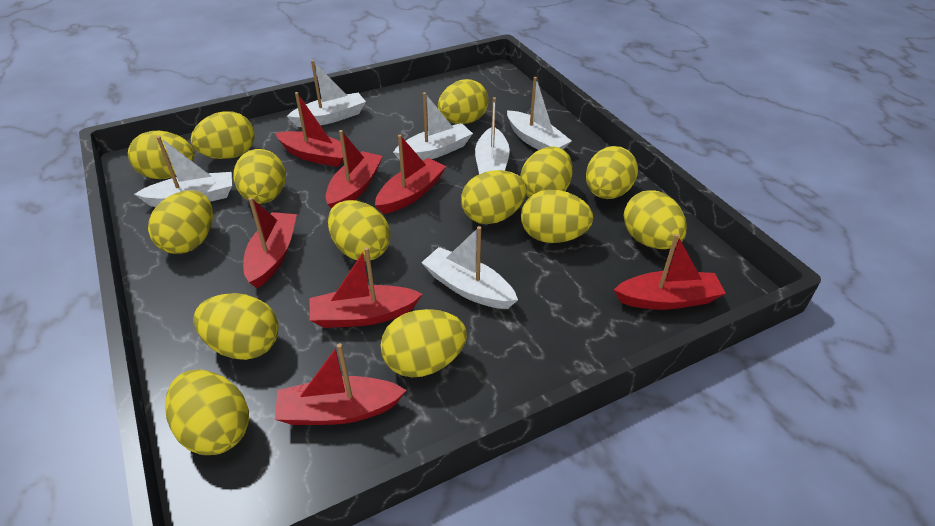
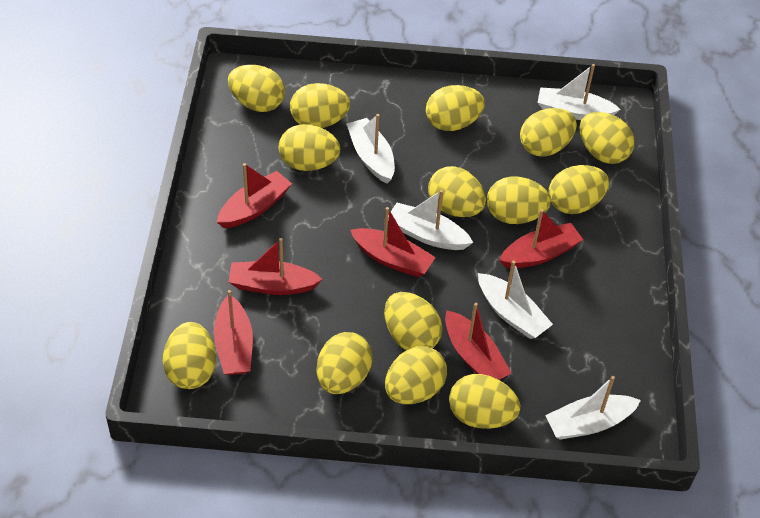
red boat: 7 -> 6
white boat: 6 -> 5

